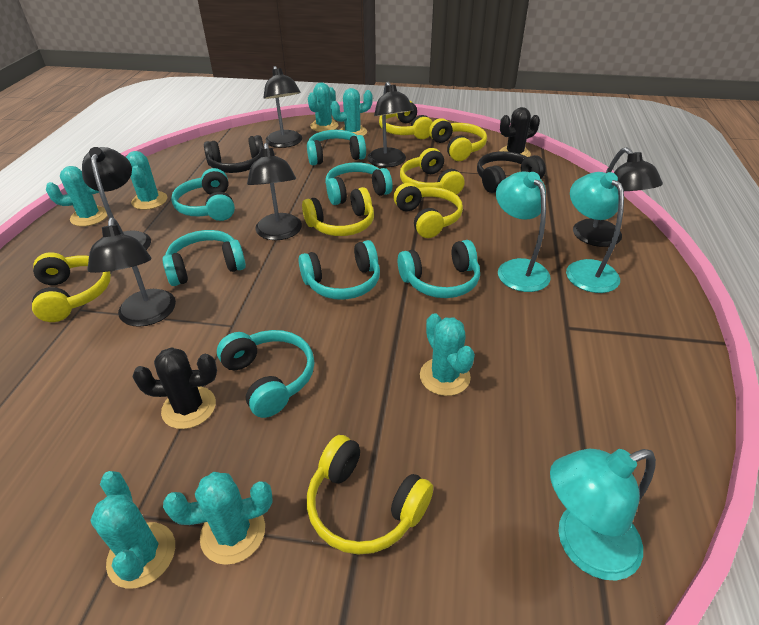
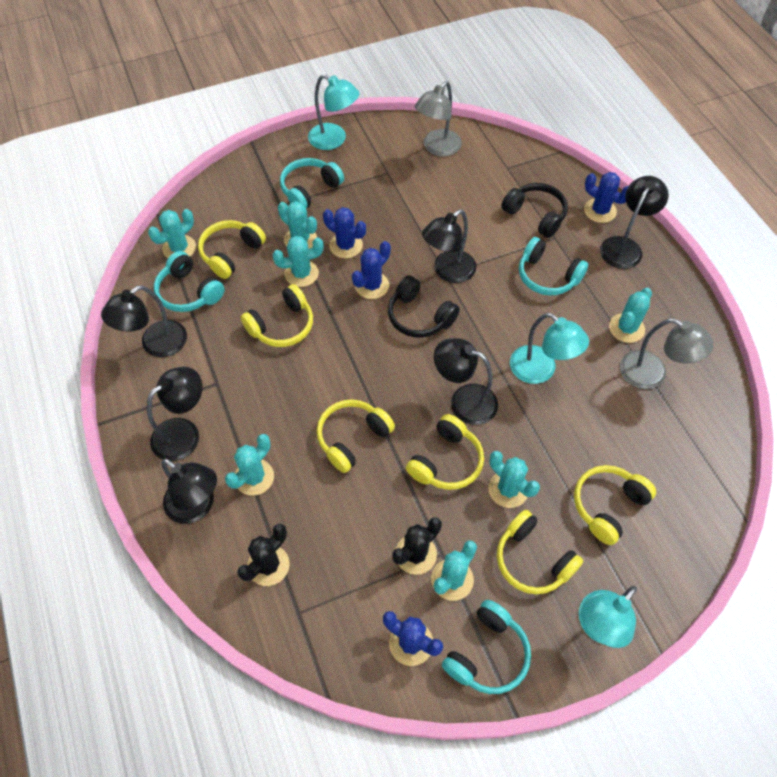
blue cactus: 0 -> 4
grey lamp: 0 -> 2
turquoise headphones: 7 -> 4
yellow headphones: 7 -> 6

